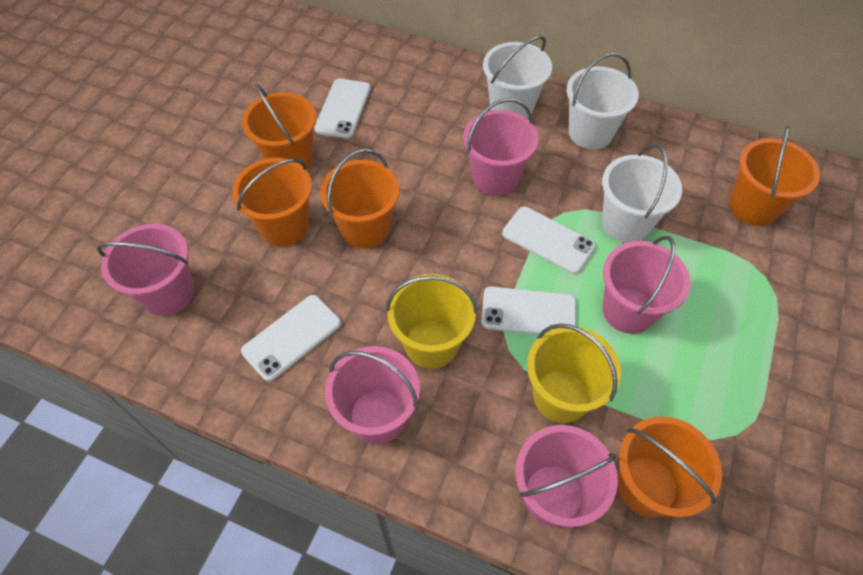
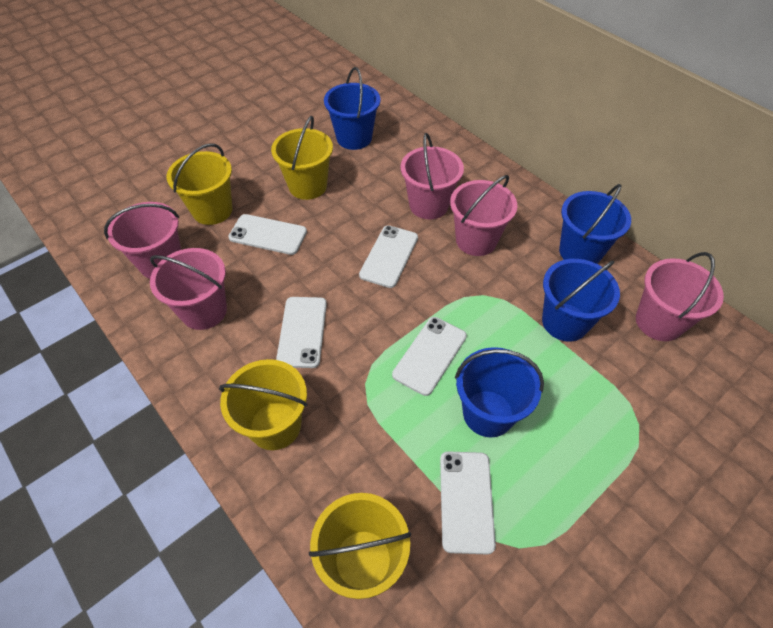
blue bucket: 0 -> 4
orange bucket: 5 -> 0
white bucket: 3 -> 0
white phone: 4 -> 5
yellow bucket: 2 -> 4

